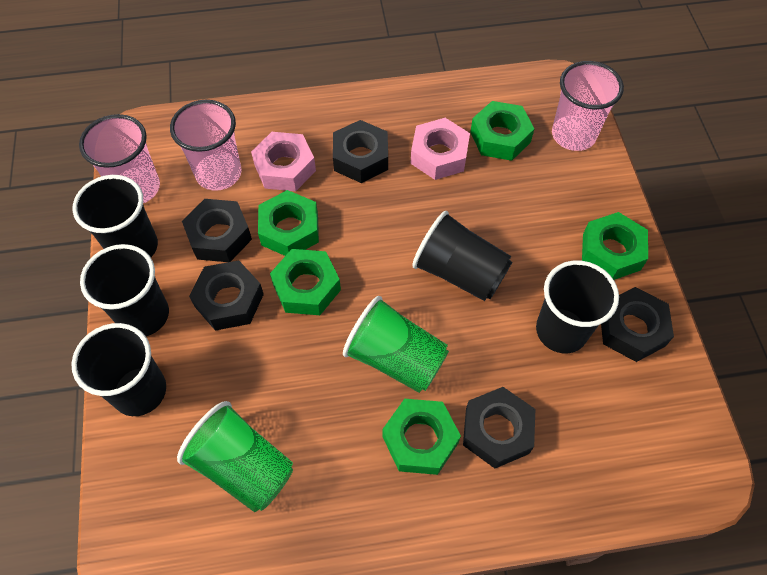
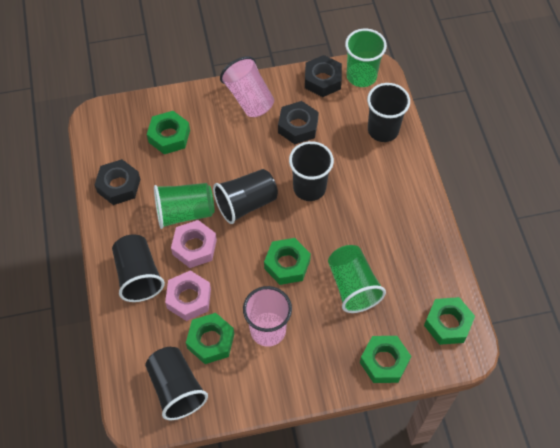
black nut: 5 -> 3
green cup: 2 -> 3
pink cup: 3 -> 2

